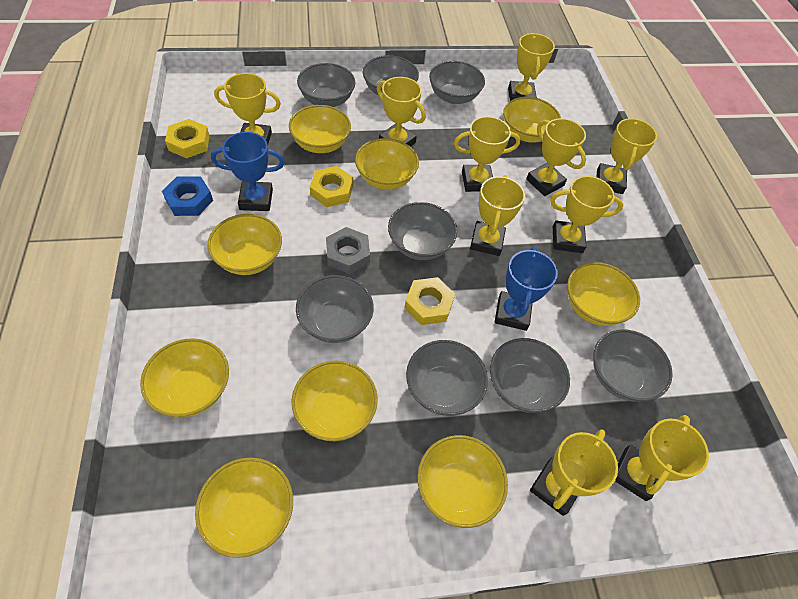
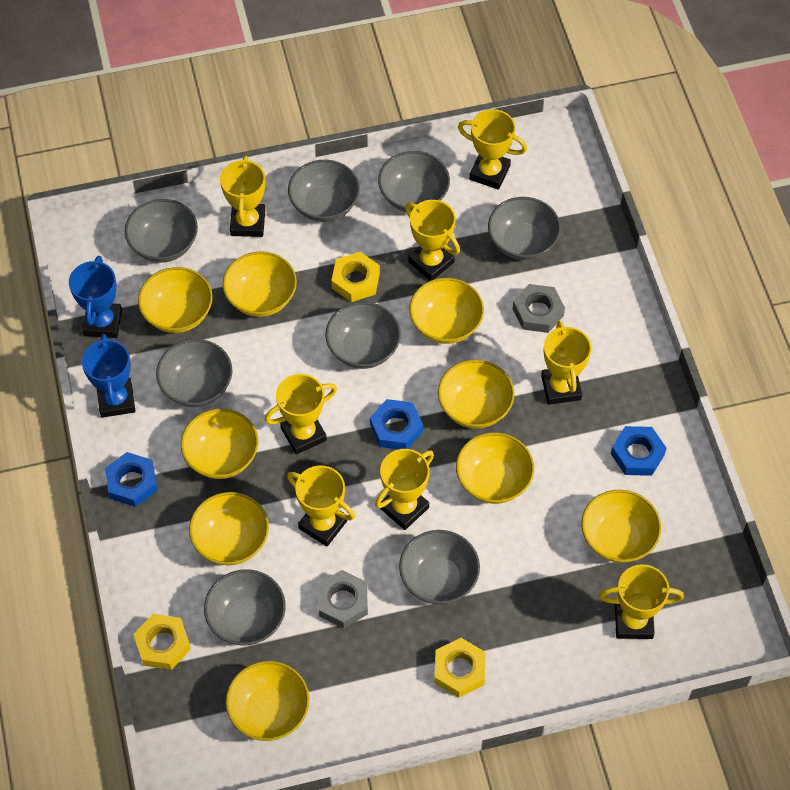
blue nut: 1 -> 3
grey nut: 1 -> 2
yellow trophy: 10 -> 8

